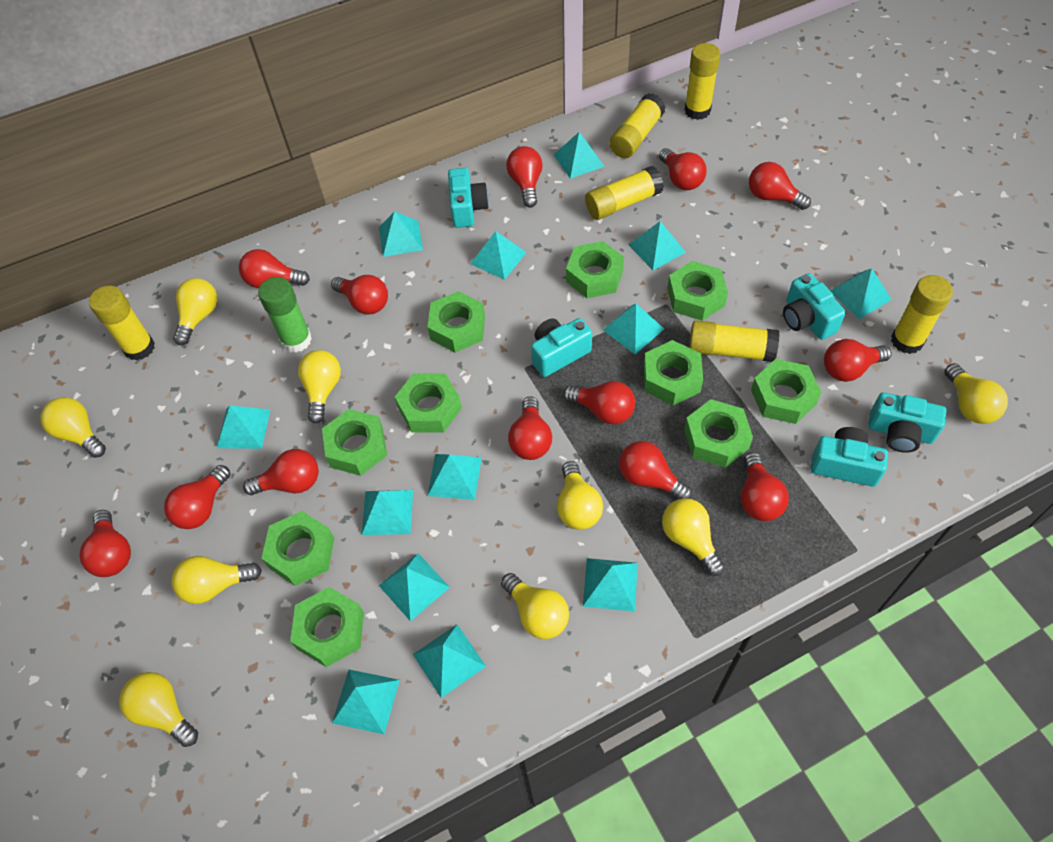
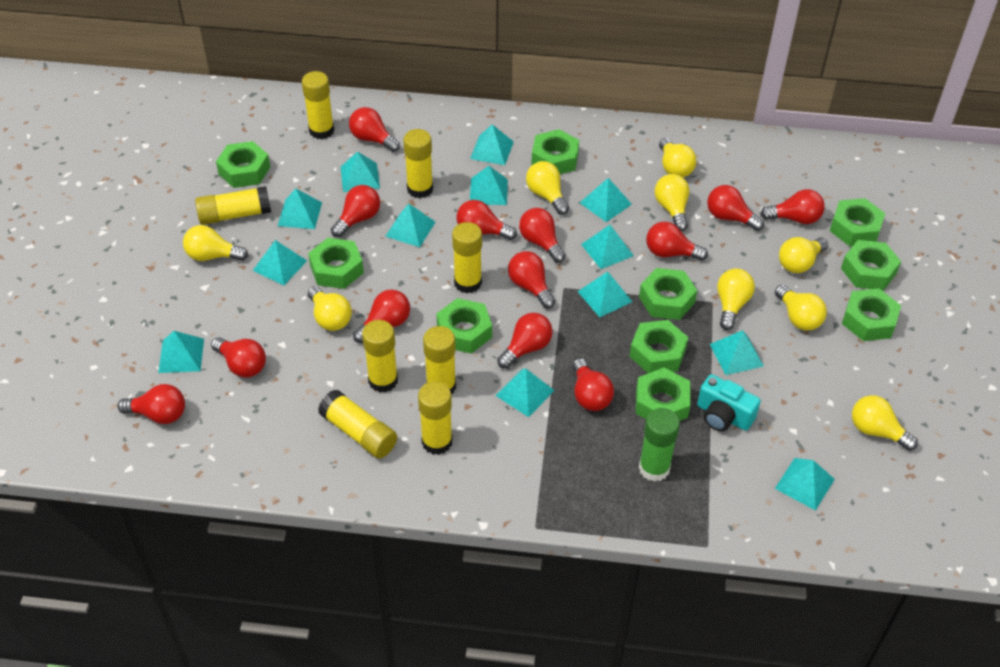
turquoise camera: 5 -> 1
yellow glue stick: 6 -> 8

